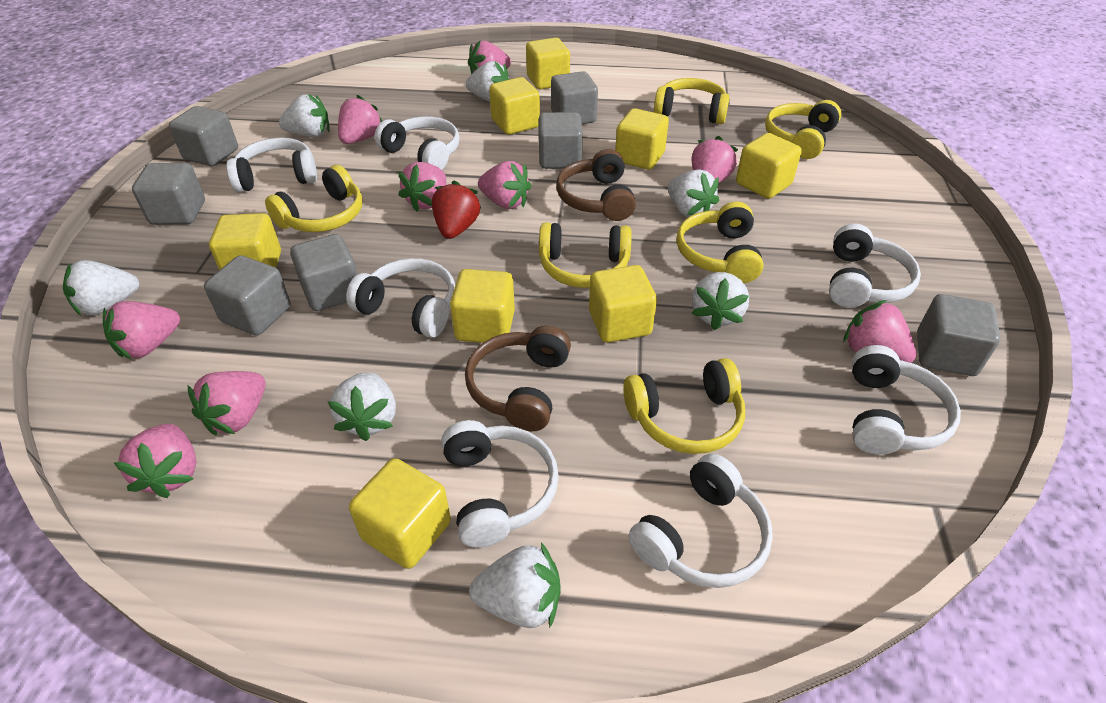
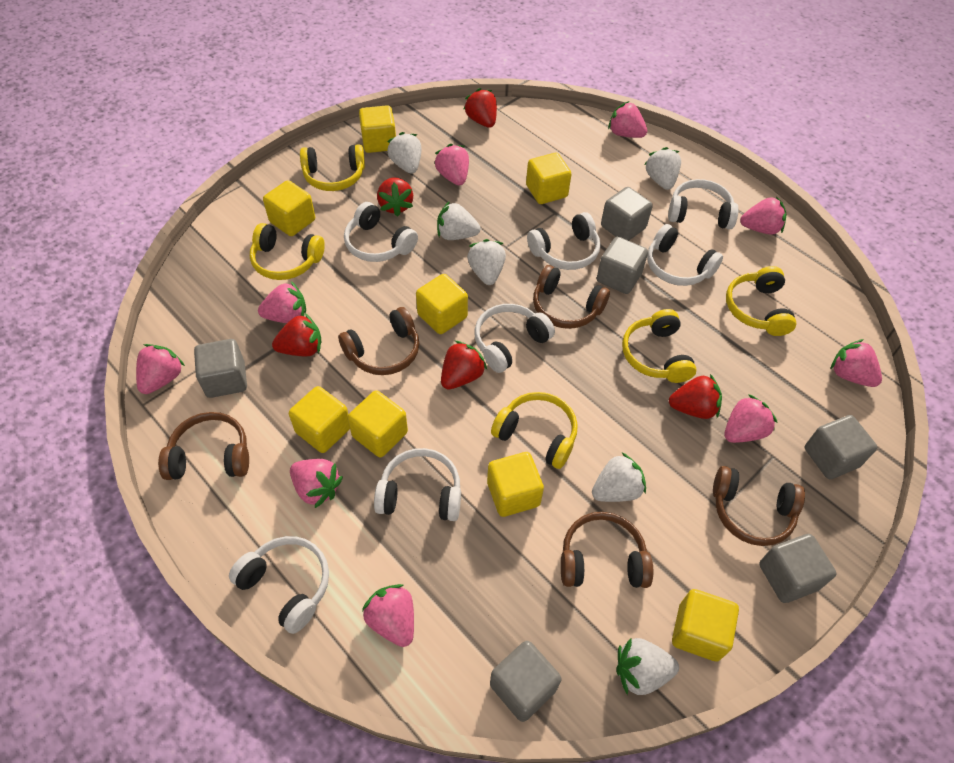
brown headphones: 2 -> 5
grey cube: 7 -> 6
red strawberry: 1 -> 5
white strawberry: 7 -> 6
yellow headphones: 6 -> 5

